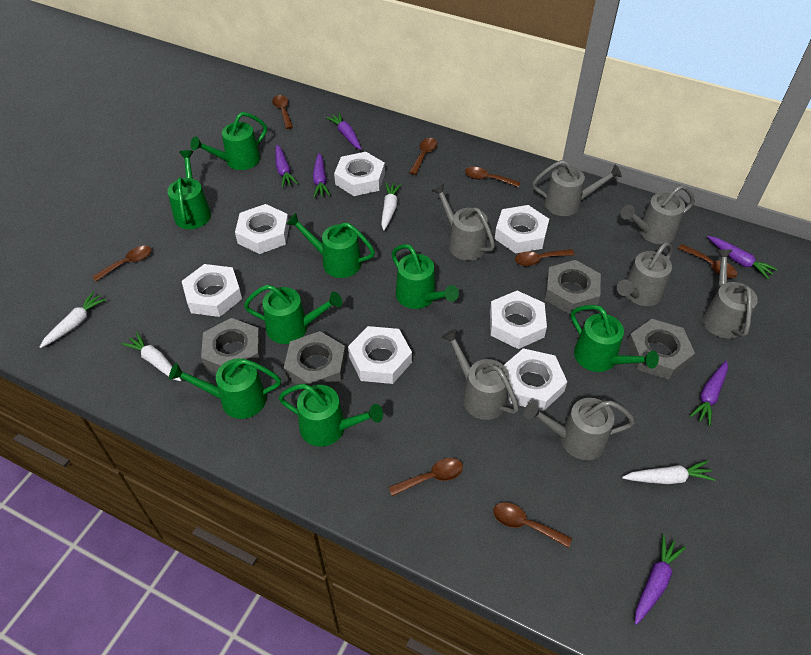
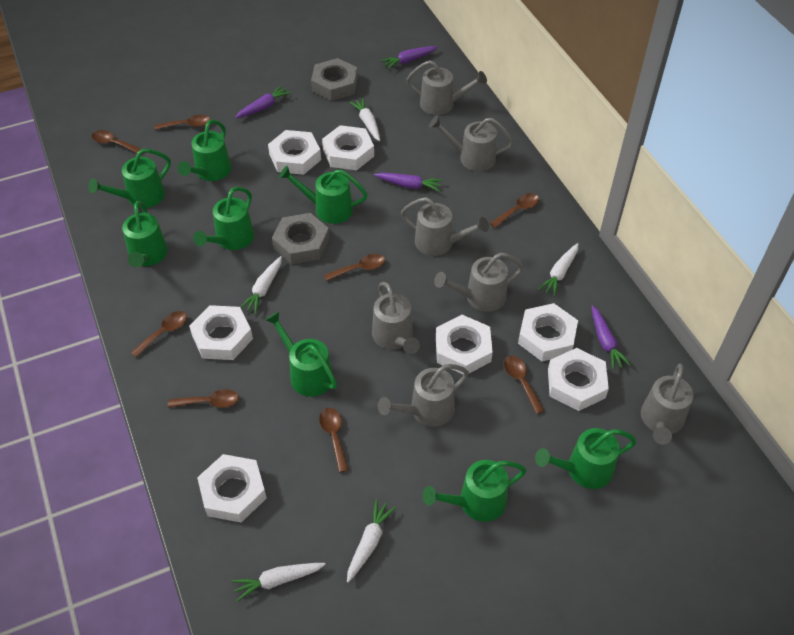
grey nut: 4 -> 2
purple carrot: 6 -> 4
white carrot: 4 -> 5

